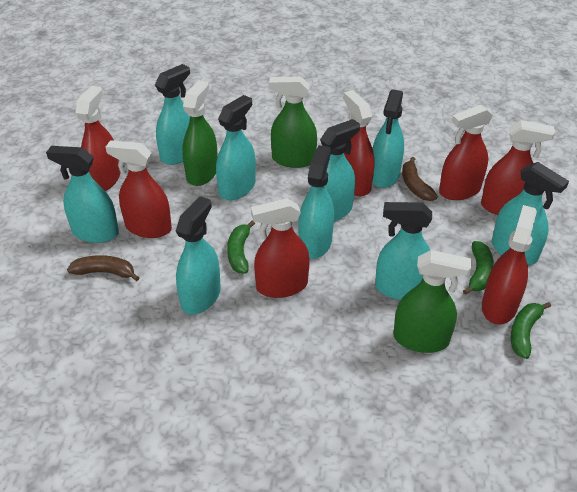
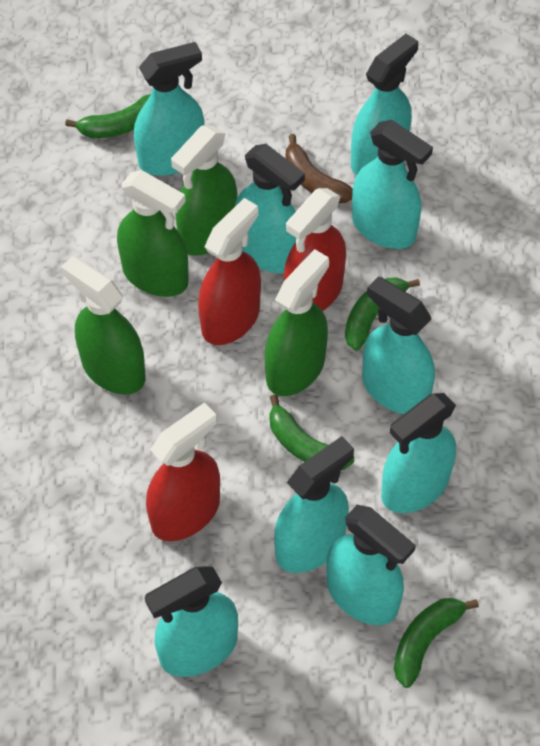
brown banana: 2 -> 1
green banana: 3 -> 4
green spray bottle: 3 -> 4
red spray bottle: 7 -> 3

